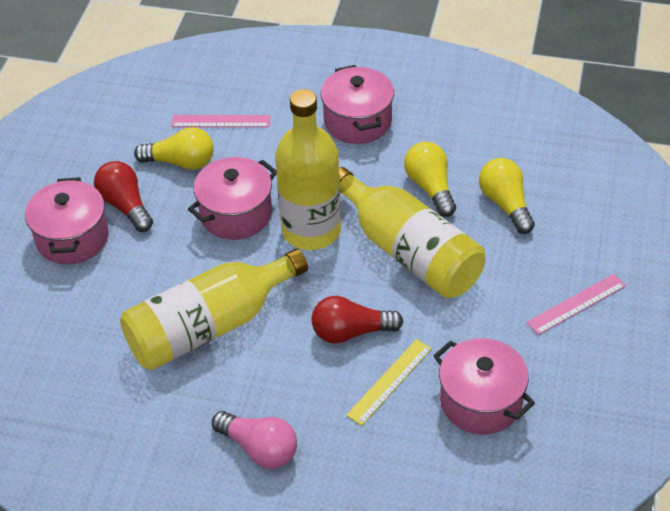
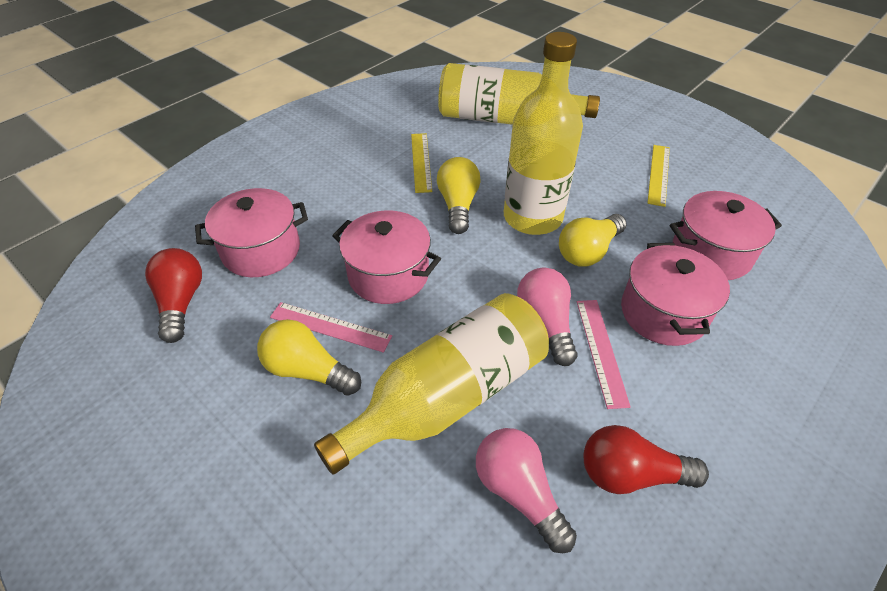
pink light bulb: 1 -> 2
yellow ruler: 1 -> 2

